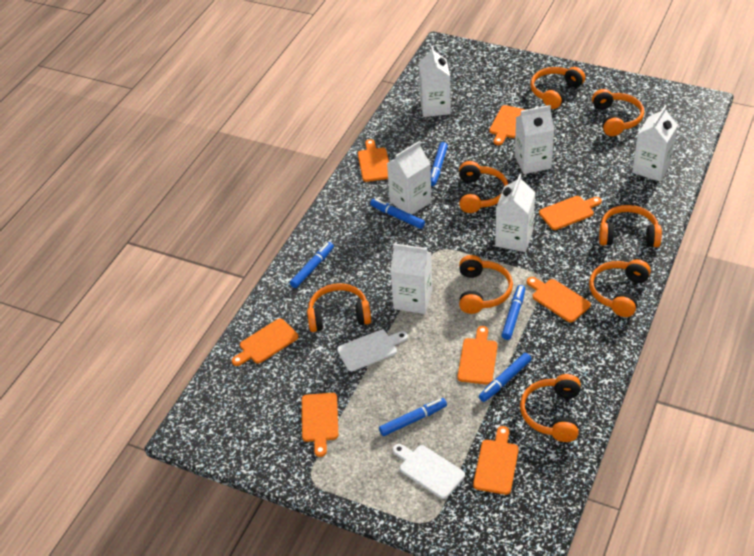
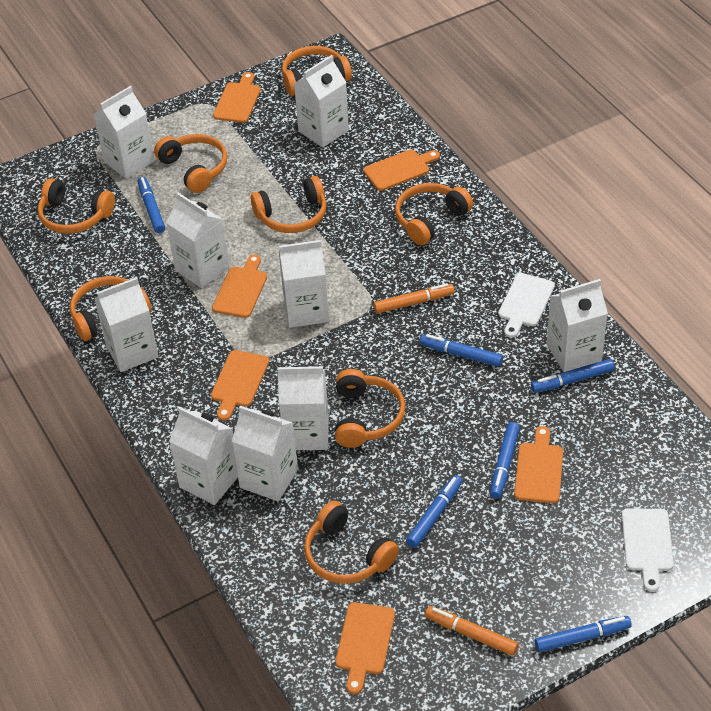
orange cutting board: 8 -> 6
orange marker: 0 -> 2
white carton: 6 -> 9

